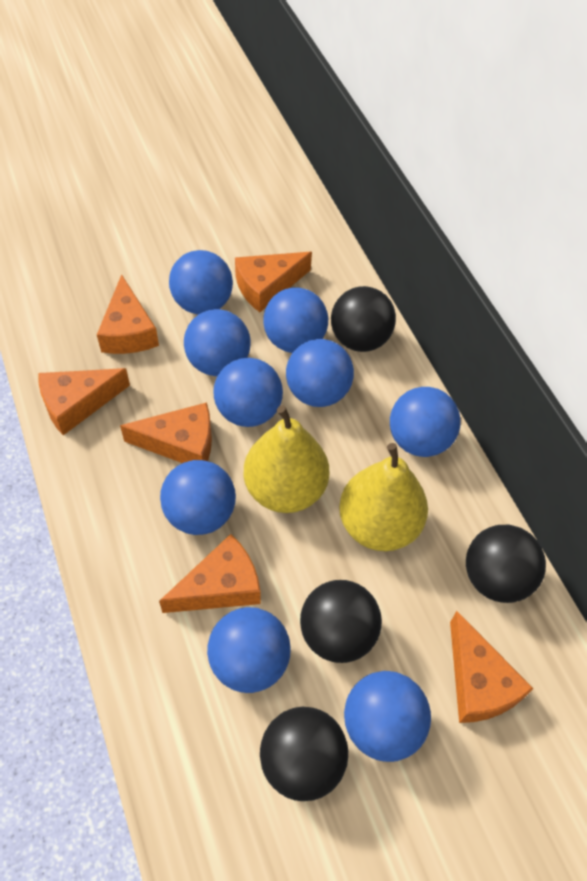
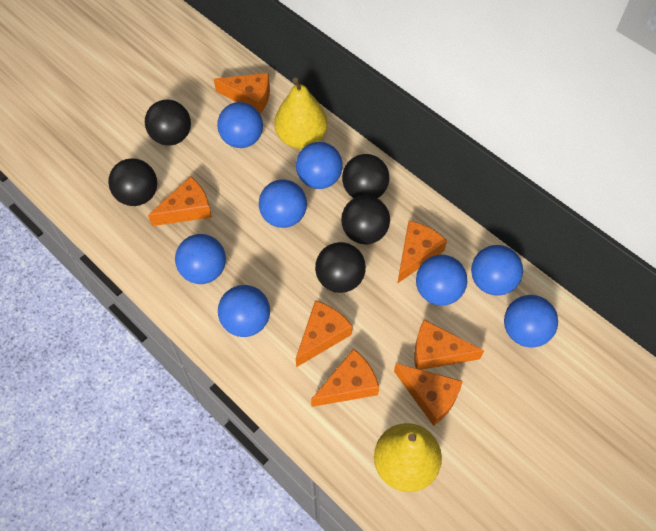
black ball: 4 -> 5
blue ball: 9 -> 8
orange cheese: 6 -> 7

